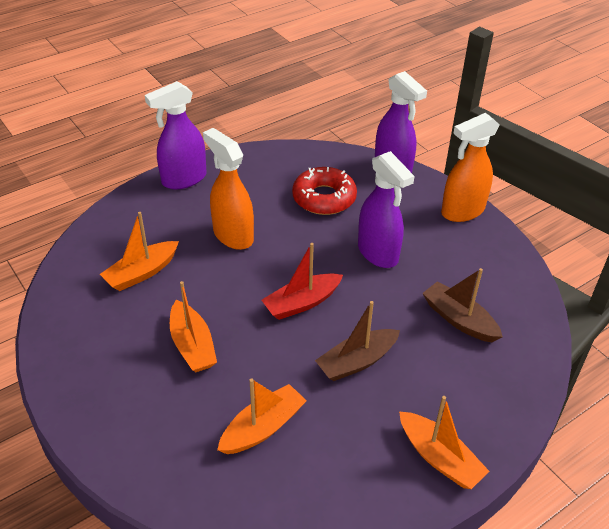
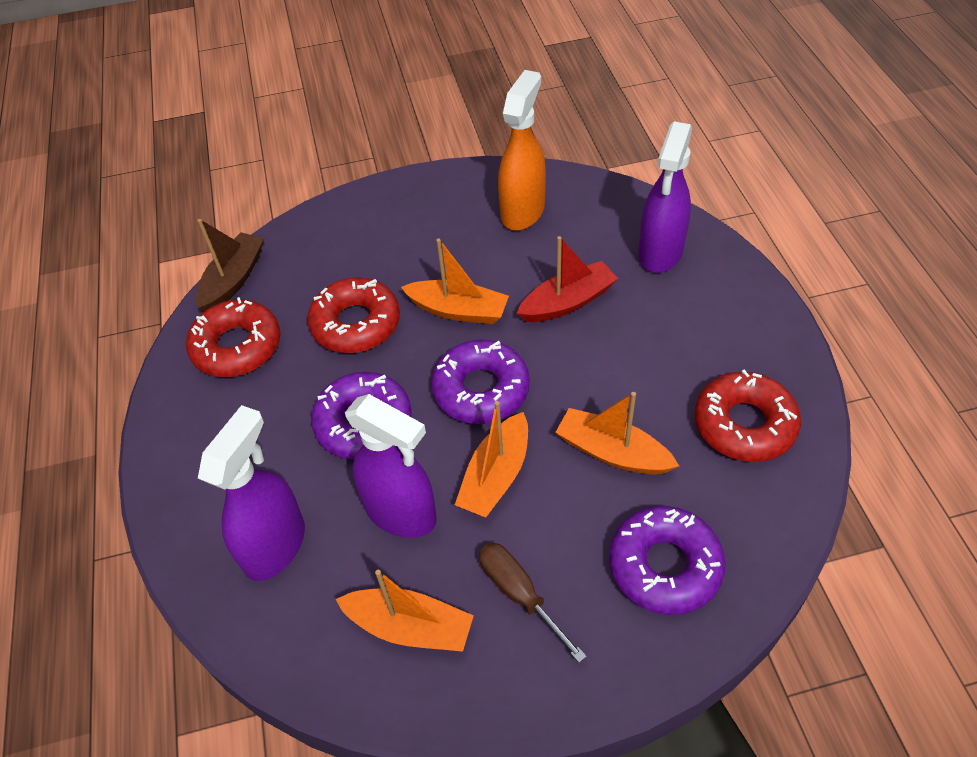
brown boat: 2 -> 1
brown screwdriver: 0 -> 1
orange spray bottle: 2 -> 1
purple donut: 0 -> 3
red donut: 1 -> 3

